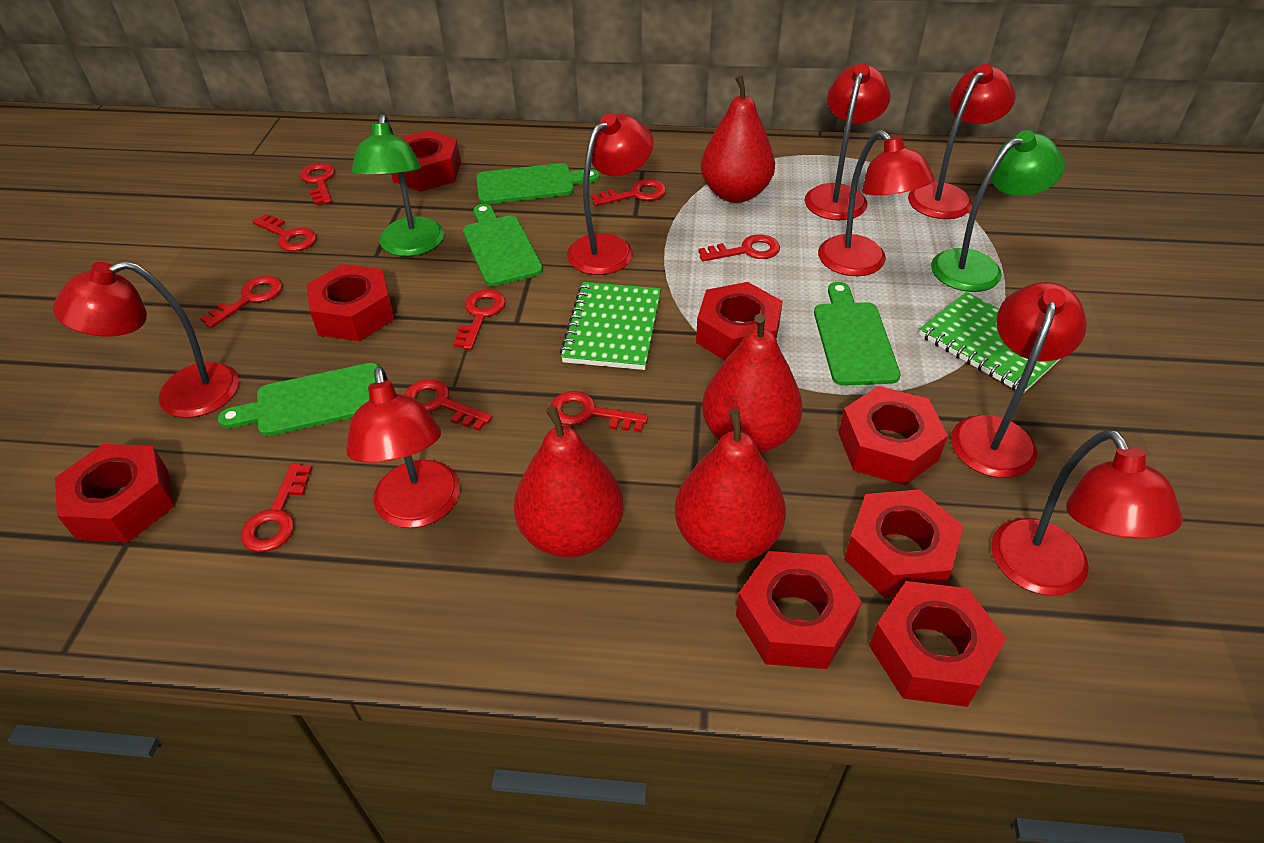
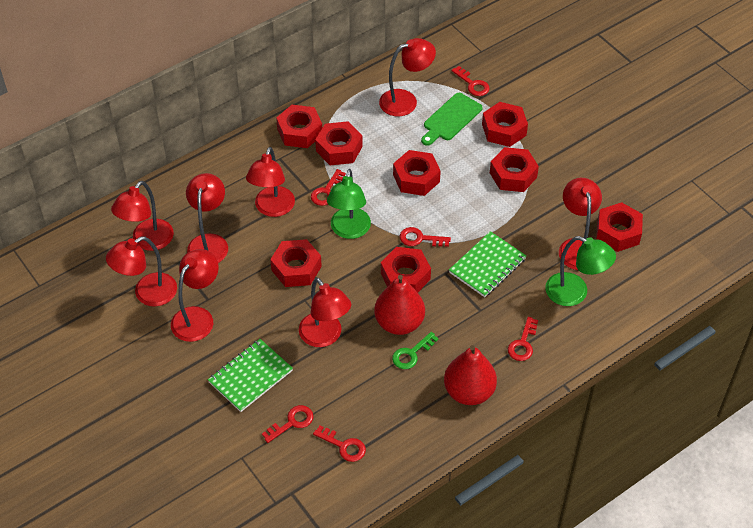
green cutting board: 4 -> 1
green key: 0 -> 1
red key: 9 -> 6
red pear: 4 -> 2

